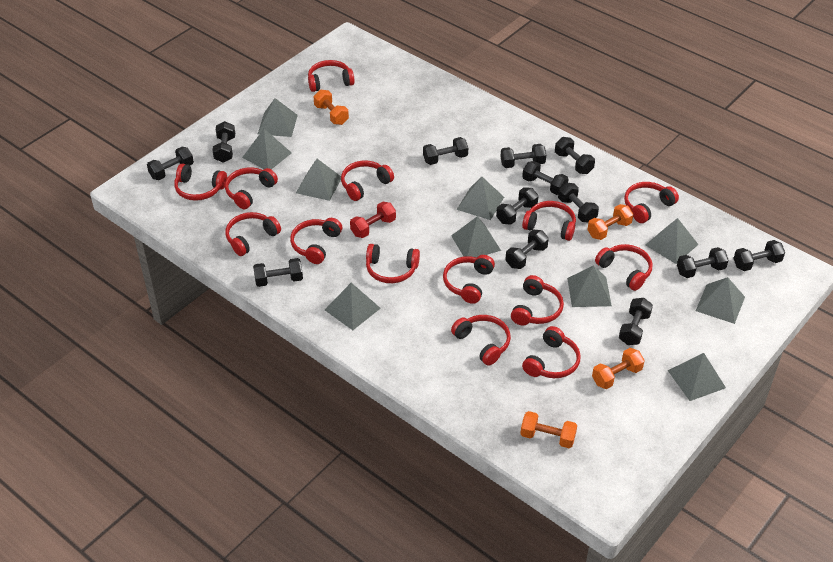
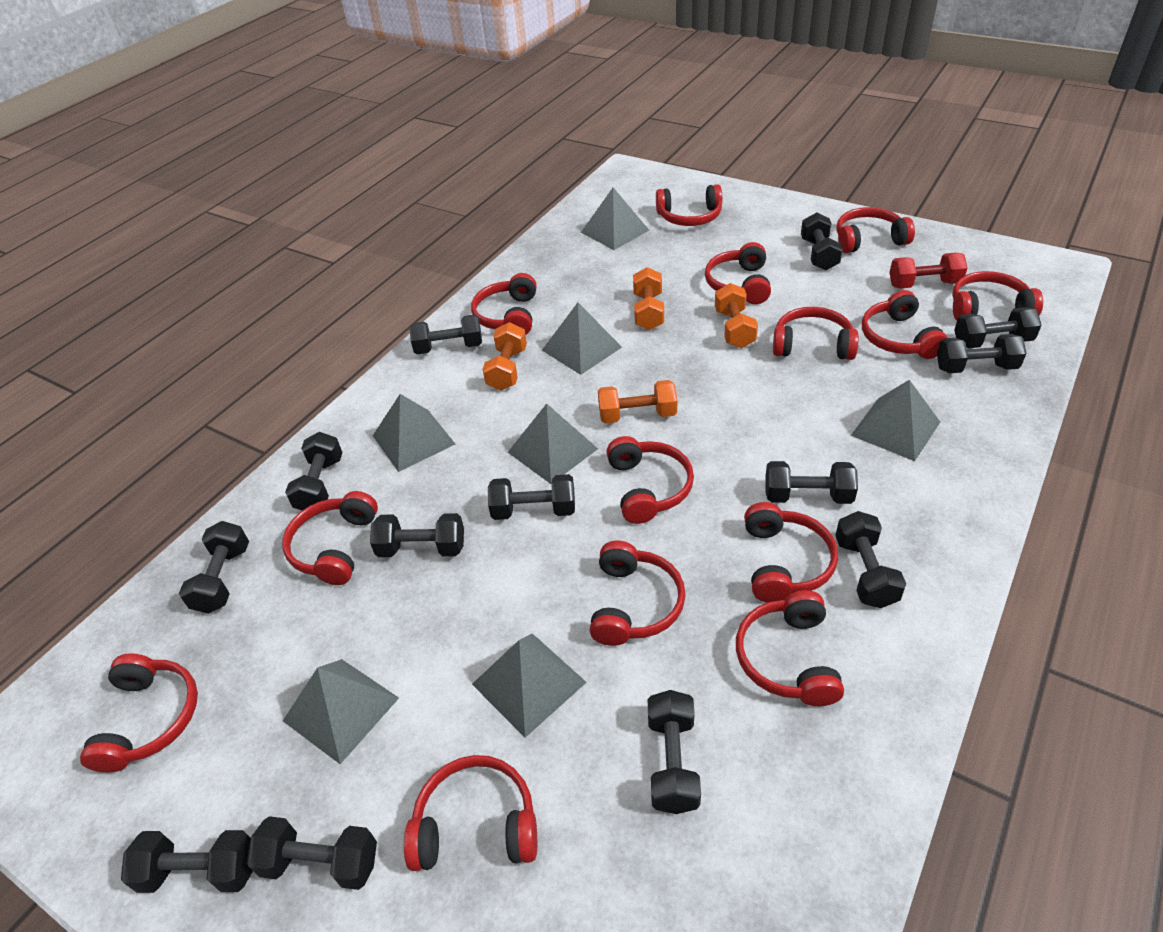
grey pyramid: 10 -> 7

